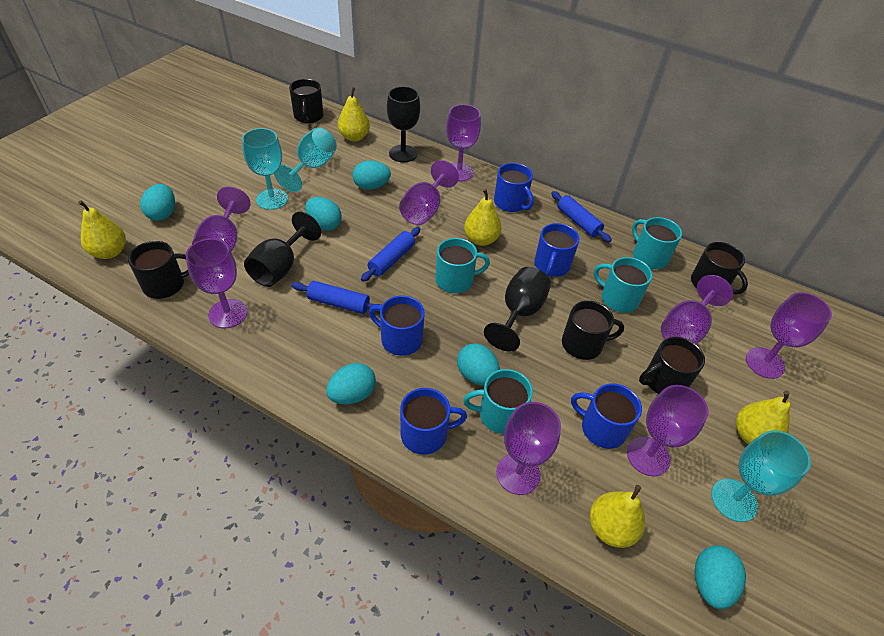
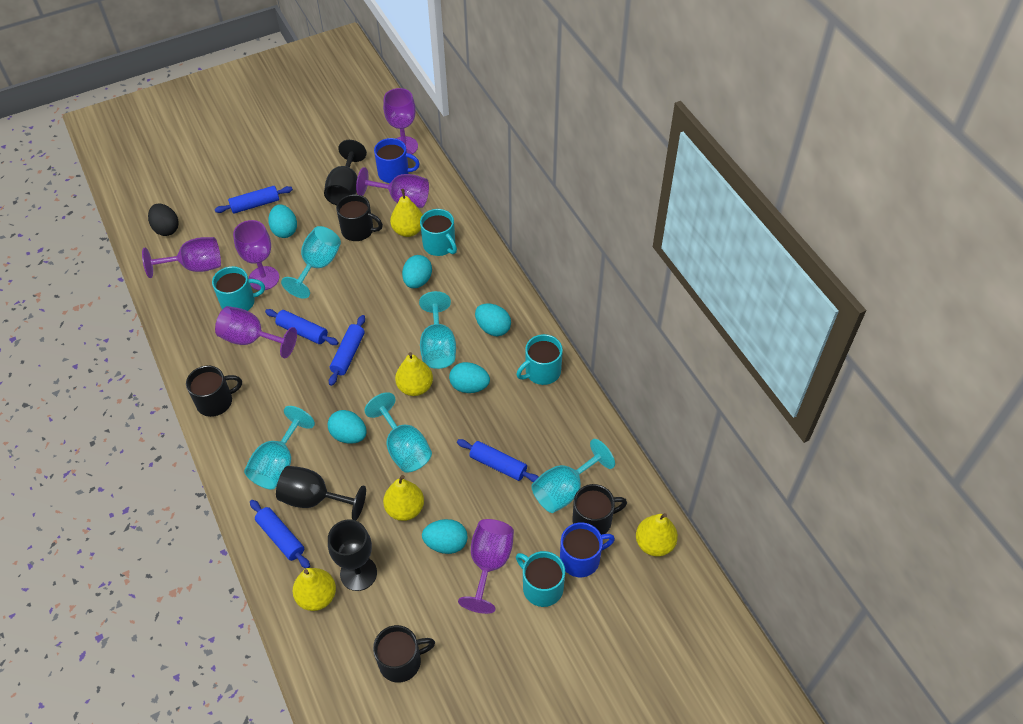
black egg: 0 -> 1
black mug: 5 -> 4
blue mug: 5 -> 2
blue rolling pin: 3 -> 5
purple goblet: 8 -> 6
turquoise goblet: 3 -> 5

